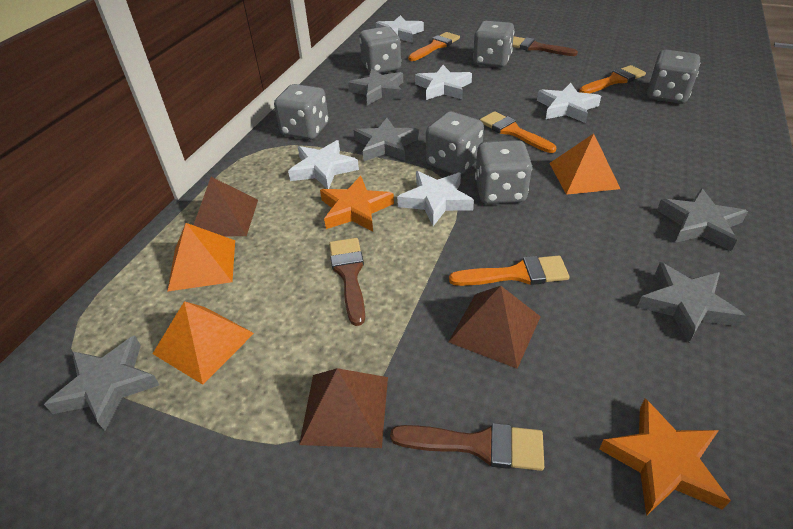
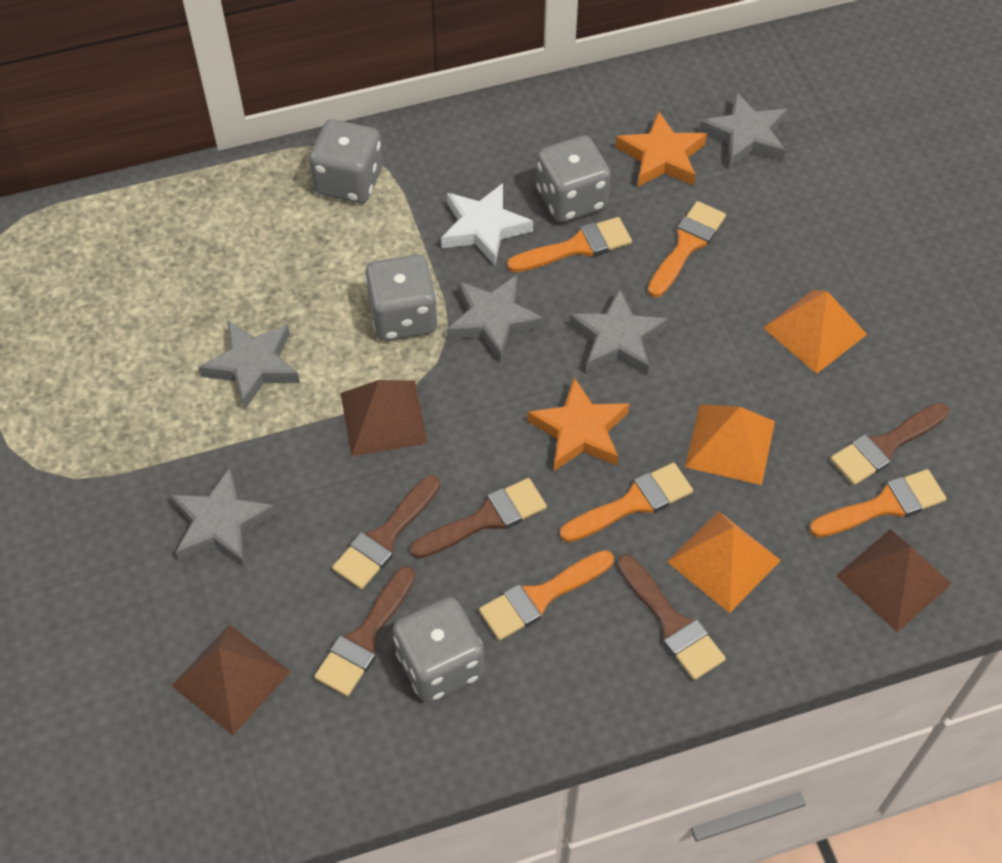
brown brush: 3 -> 5
grey dice: 6 -> 4
orange brush: 4 -> 5
white star: 5 -> 1

